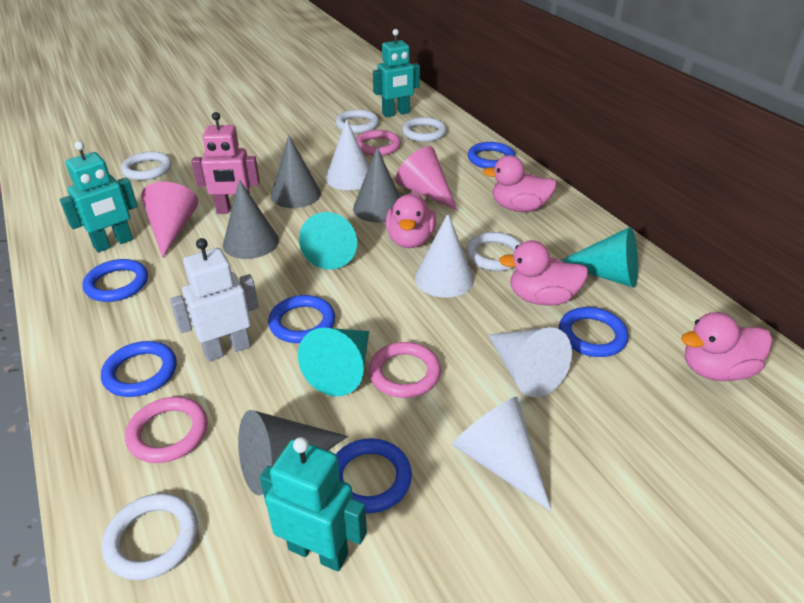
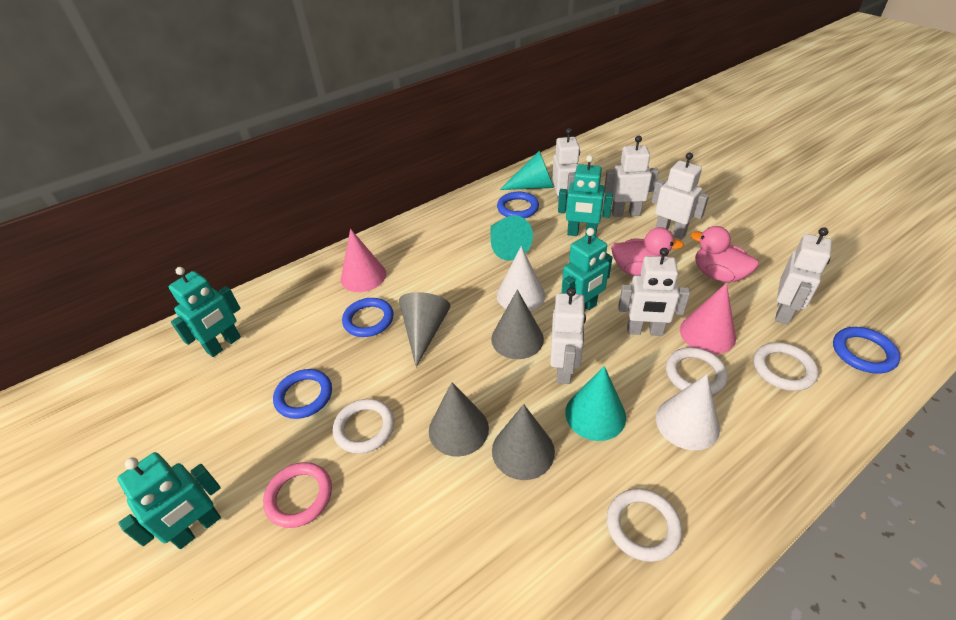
blue ring: 6 -> 4
pink duck: 4 -> 2
pink ring: 3 -> 1
pink robot: 1 -> 0
turquoise robot: 3 -> 4
white cone: 4 -> 2
white ring: 5 -> 4
white robot: 1 -> 6

